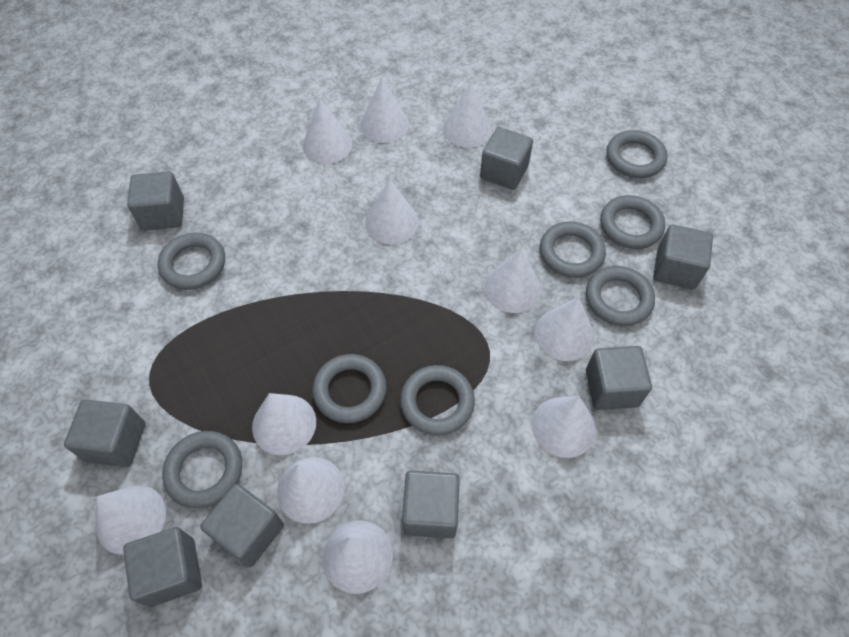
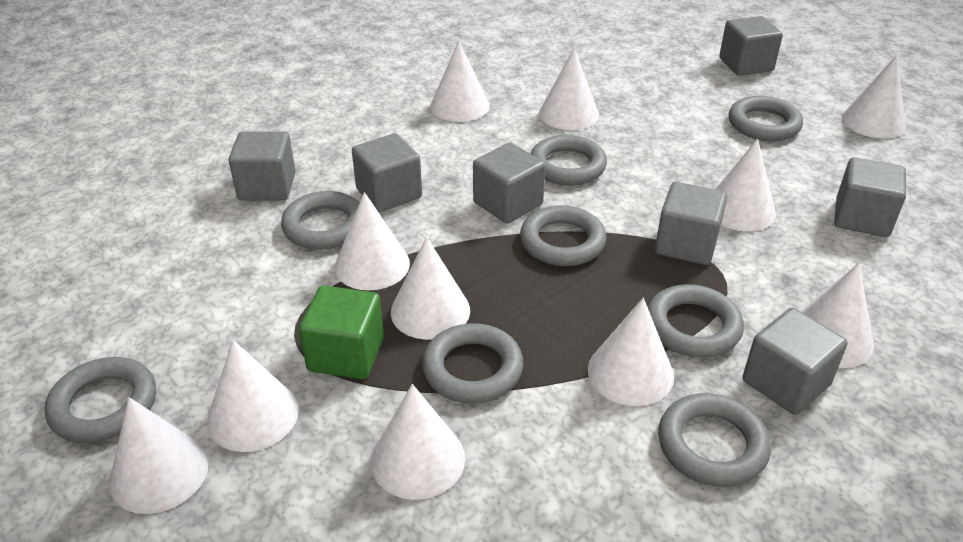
green cube: 0 -> 1
grey cube: 8 -> 7

